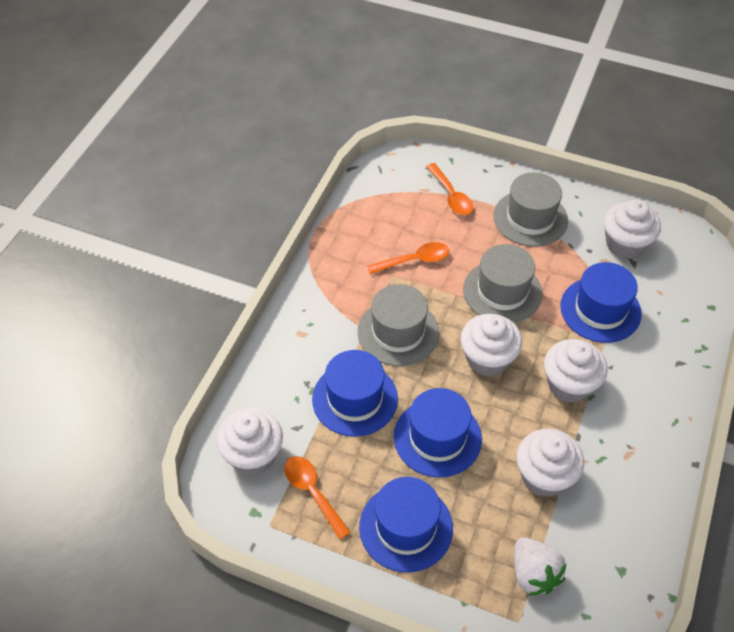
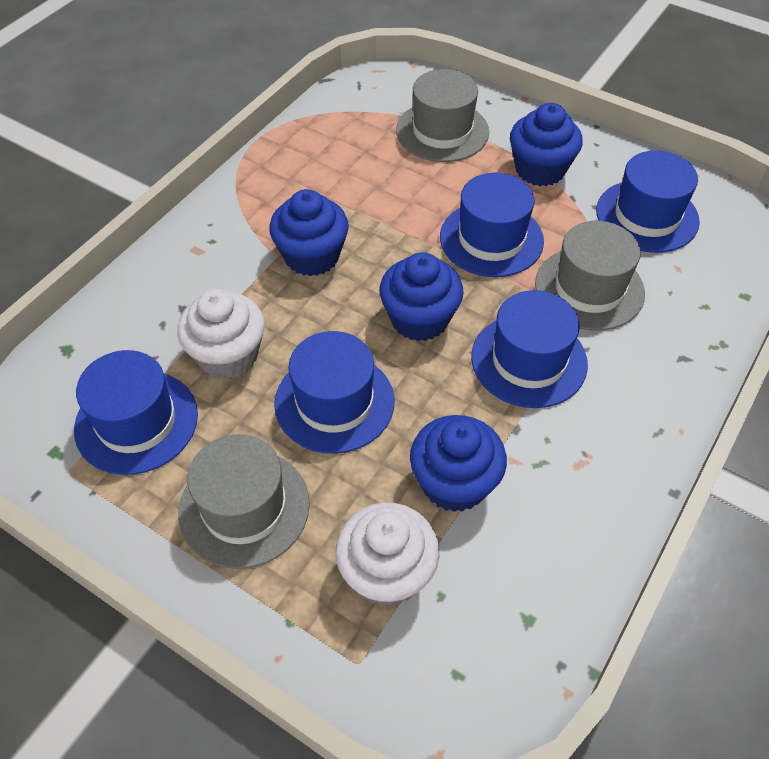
blue cupcake: 0 -> 4
blue hat: 4 -> 5
orange spoon: 3 -> 0
white cupcake: 5 -> 2
white strawberry: 1 -> 0

